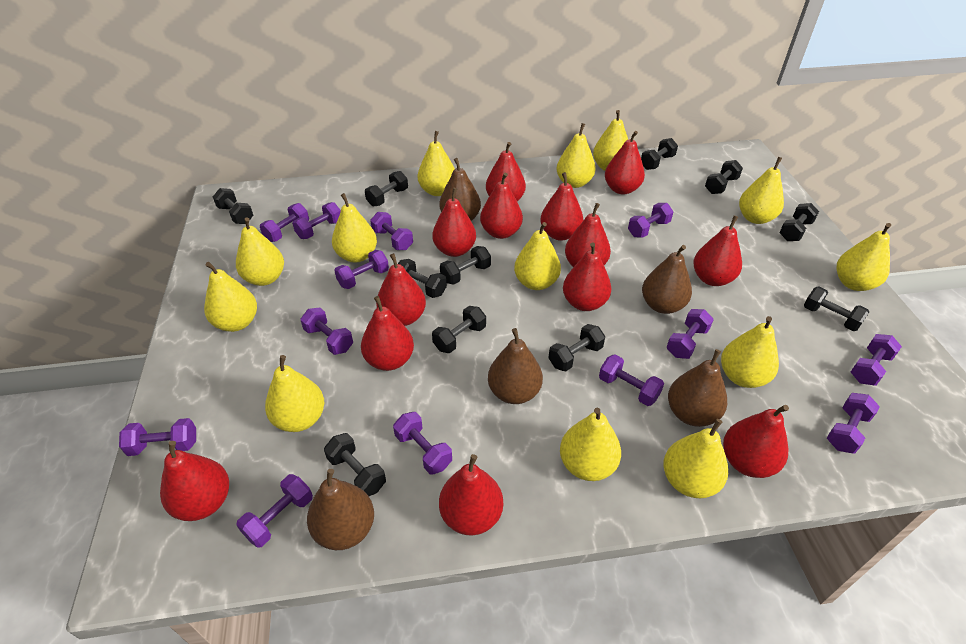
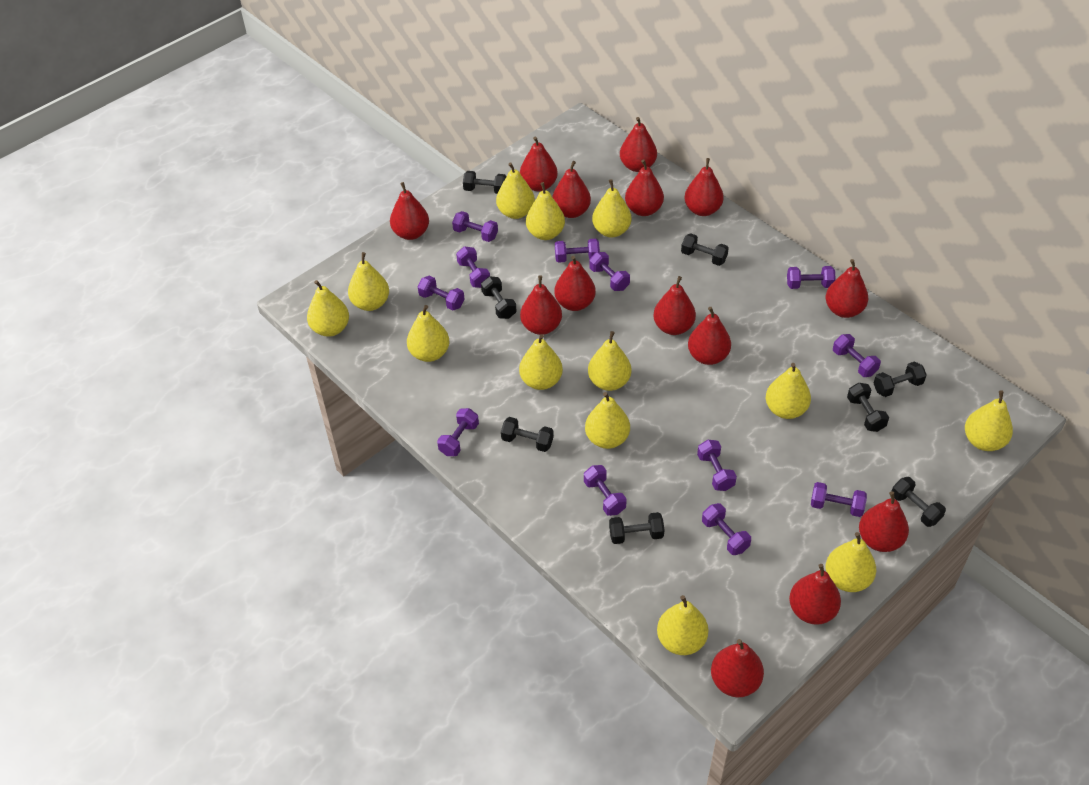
black dumbbell: 11 -> 8
brown pear: 5 -> 0
purple dumbbell: 13 -> 12
red pear: 13 -> 14

